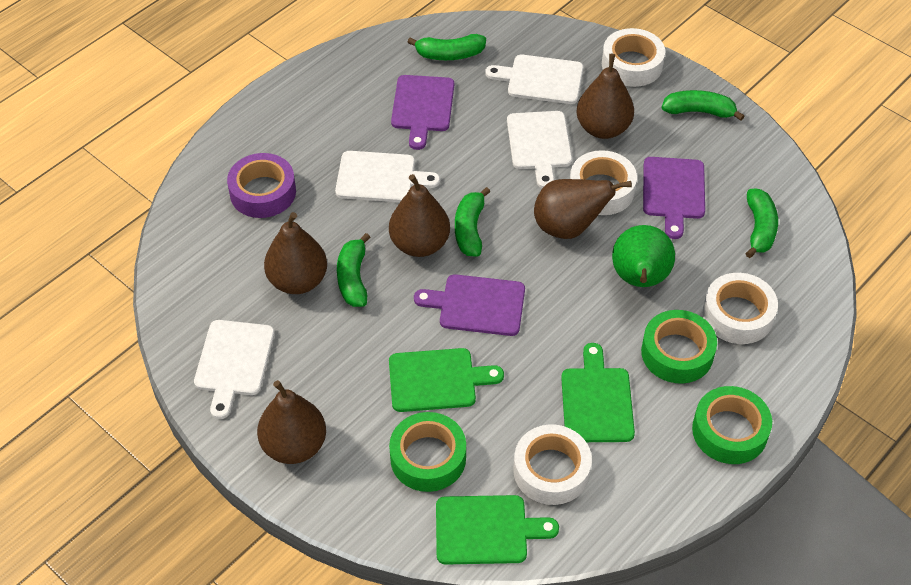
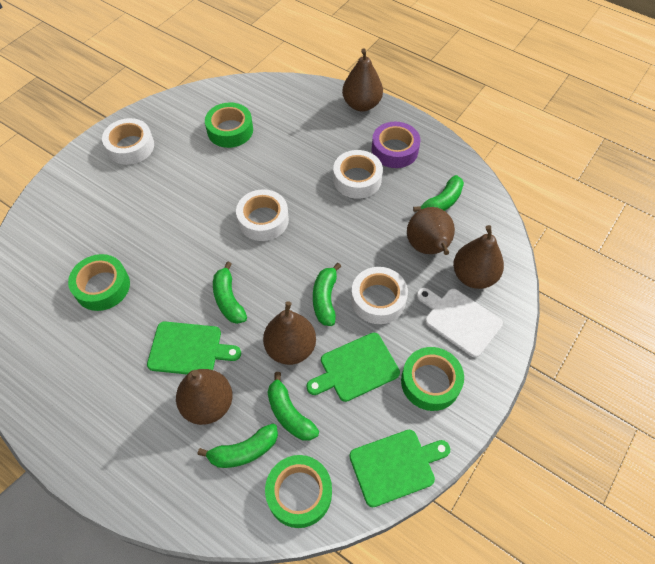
green pear: 1 -> 0
green tape: 3 -> 4
purple cutting board: 3 -> 0
white cutting board: 4 -> 1

